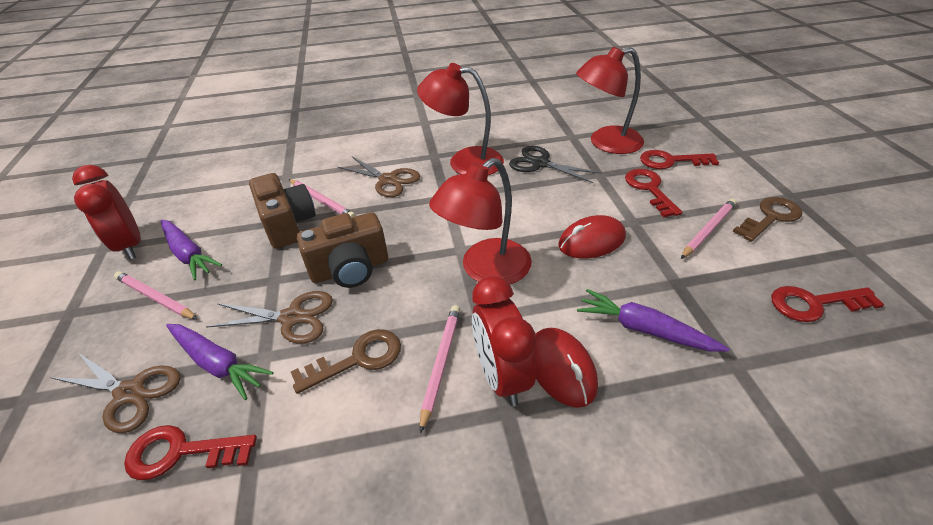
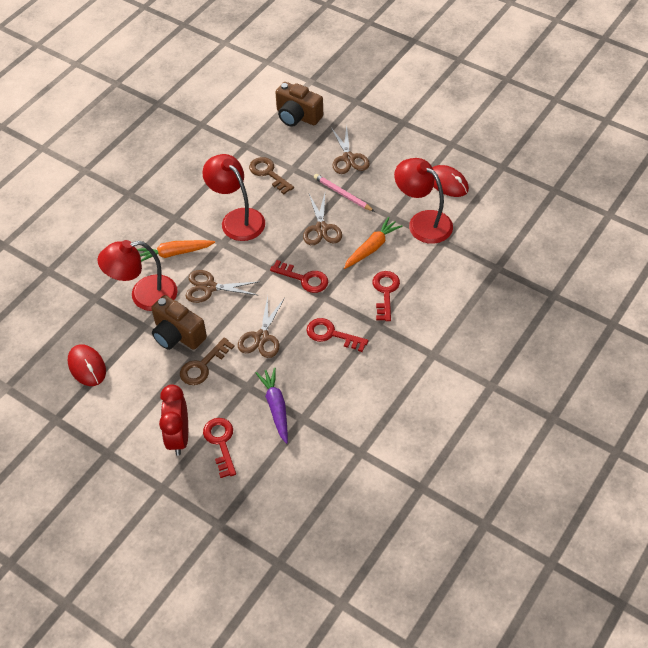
black scissors: 1 -> 0
brown scissors: 3 -> 4
orange carrot: 0 -> 2
pink pencil: 4 -> 1
purple carrot: 3 -> 1
red clock: 2 -> 1

